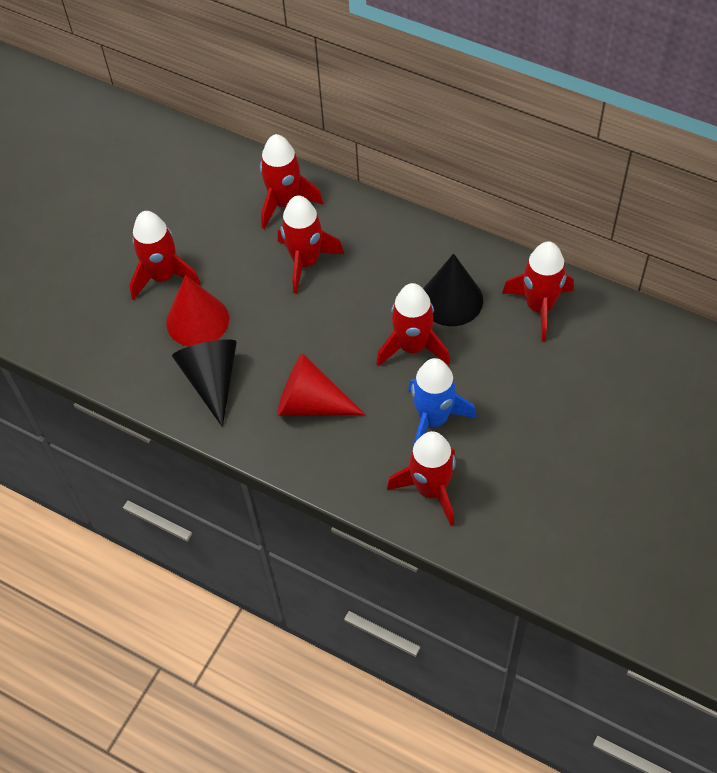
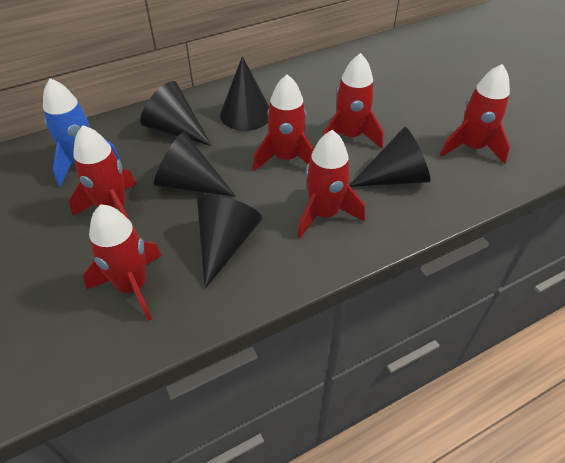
black cone: 2 -> 5
red cone: 2 -> 0

